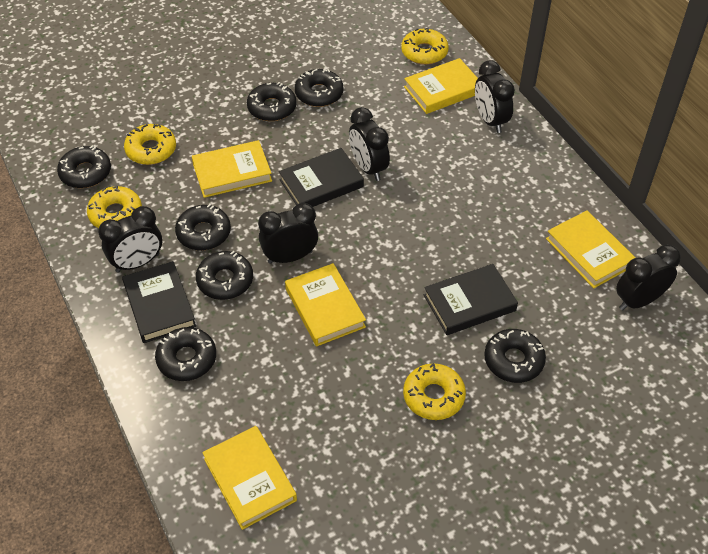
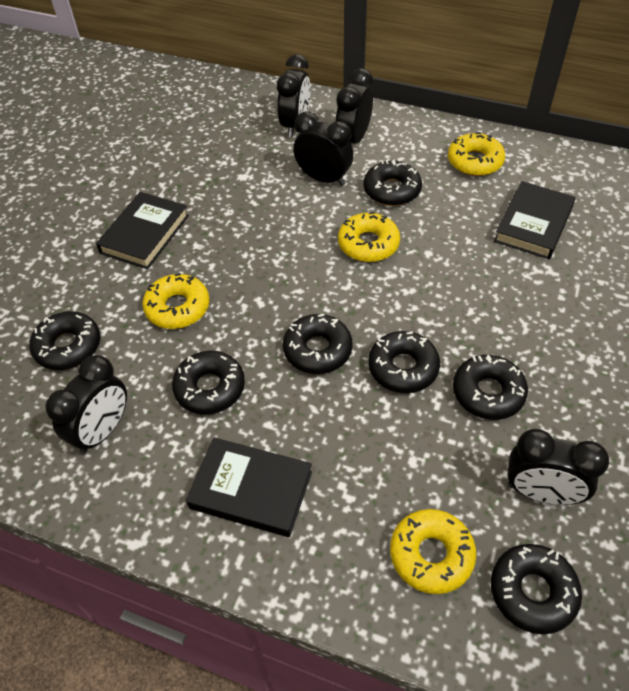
yellow book: 5 -> 0

